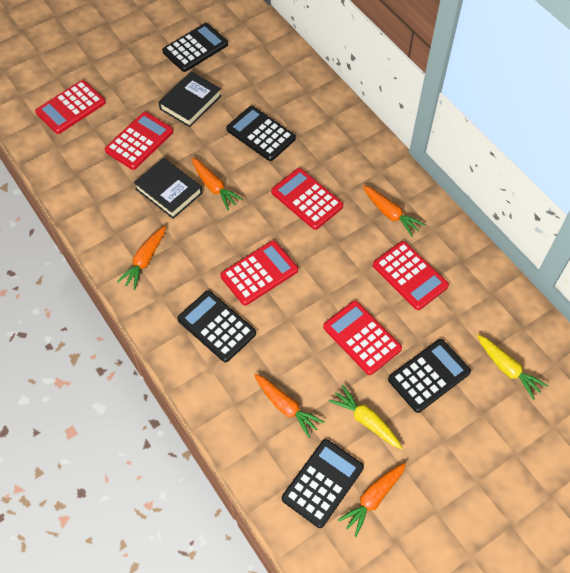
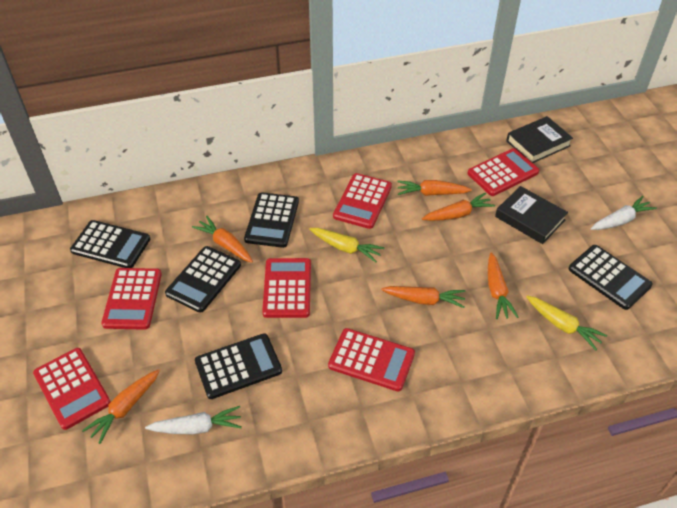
orange carrot: 5 -> 6
white carrot: 0 -> 2

